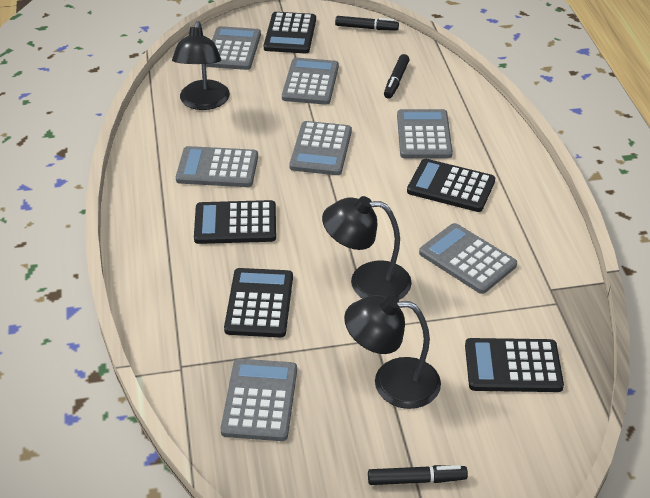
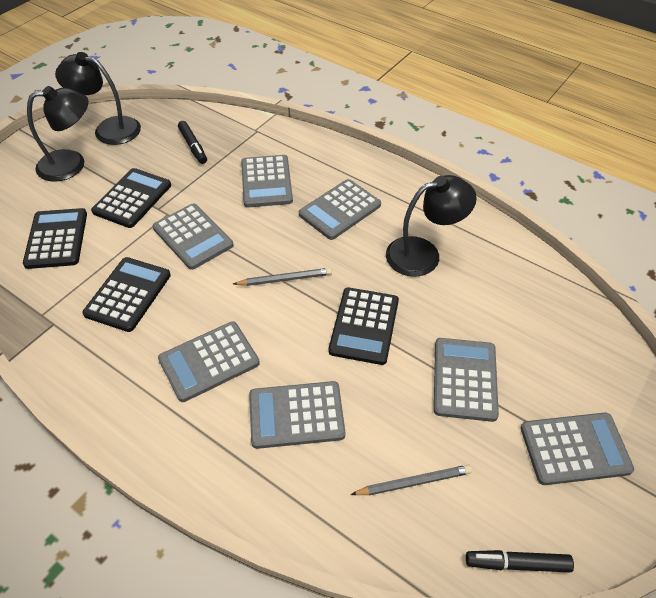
black calculator: 5 -> 4
black marker: 3 -> 2
grey pencil: 0 -> 2

